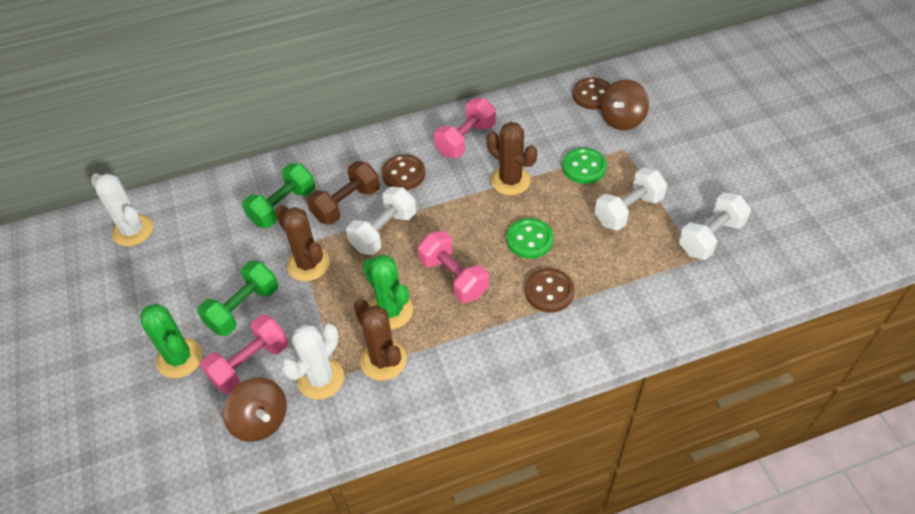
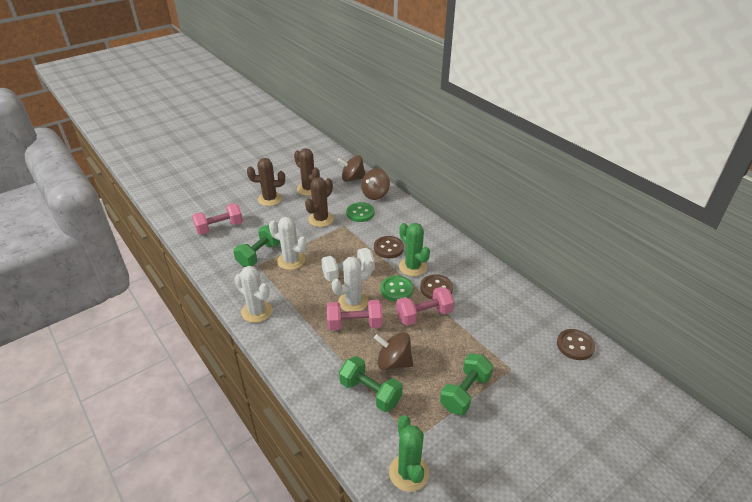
brown dumbbell: 1 -> 0
brown spinning top: 2 -> 3
green dumbbell: 2 -> 3
white cactus: 2 -> 3
white dumbbell: 3 -> 1

